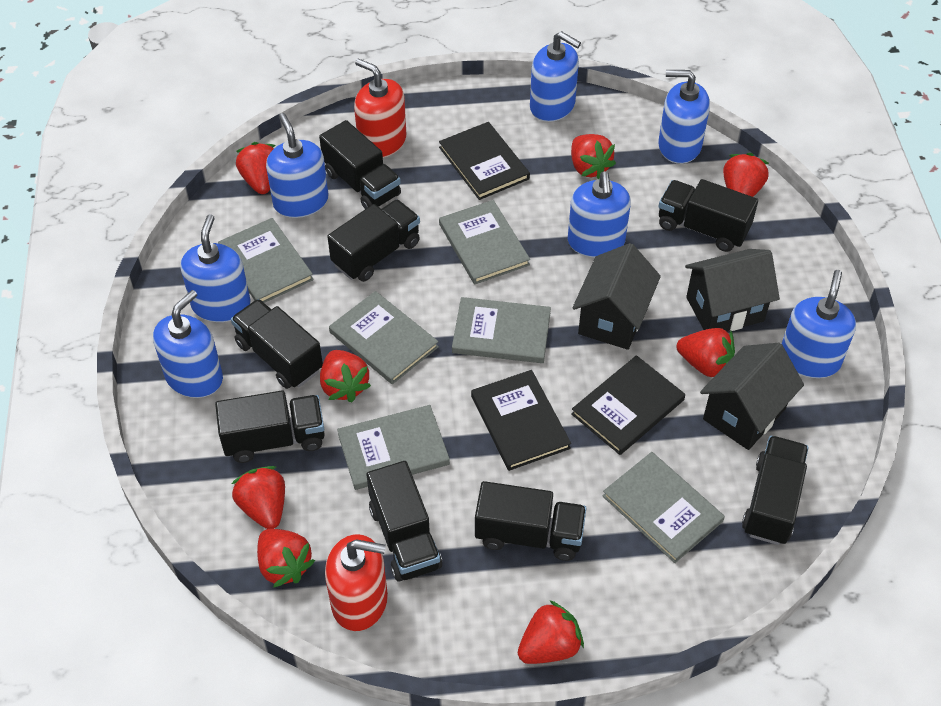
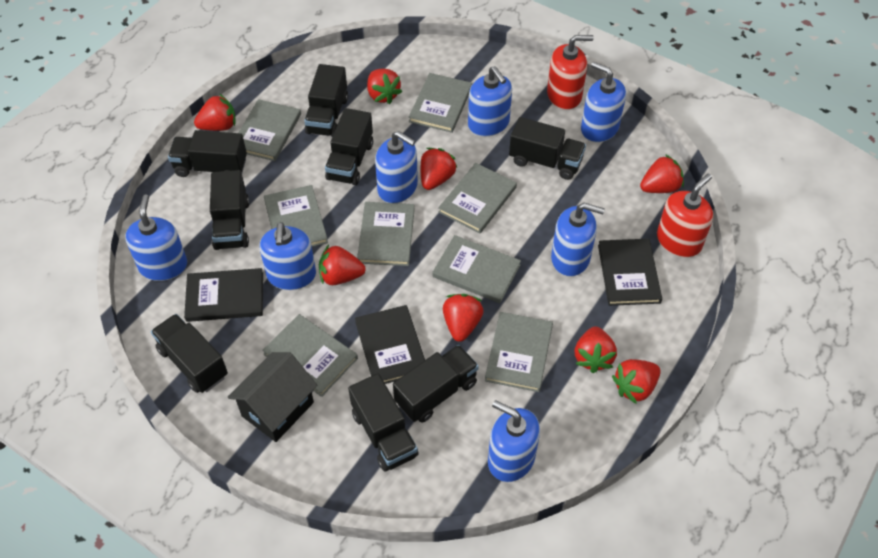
black house: 3 -> 1
grey book: 6 -> 8

